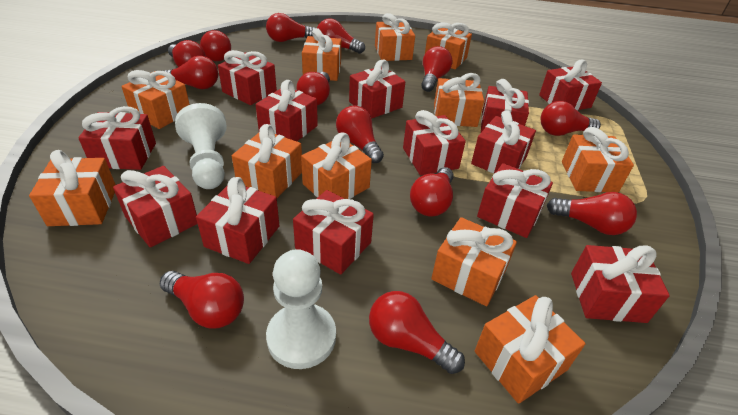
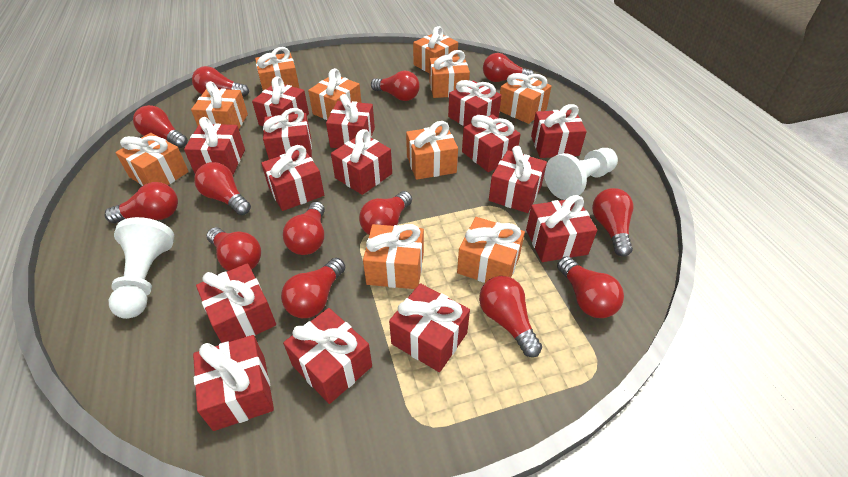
orange gift: 11 -> 10
red gift: 13 -> 15

